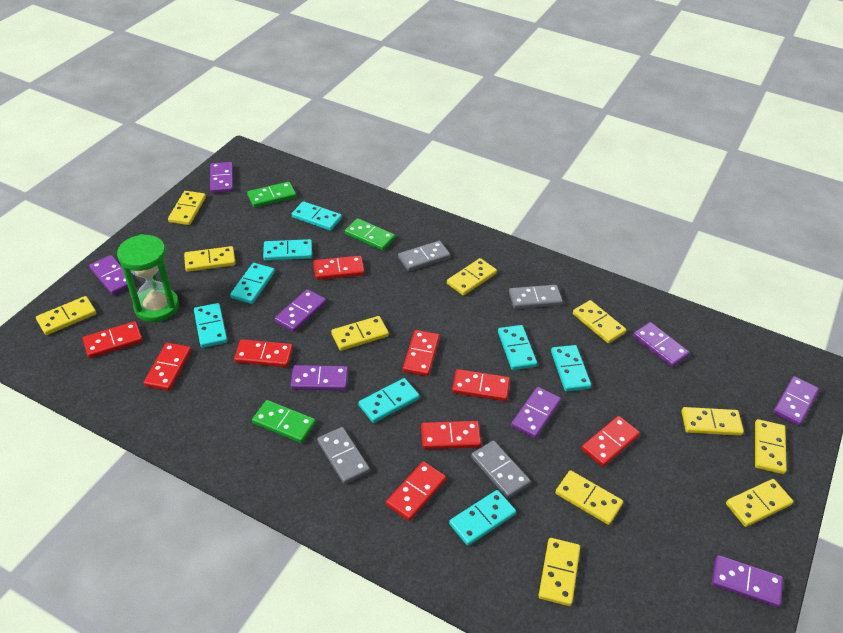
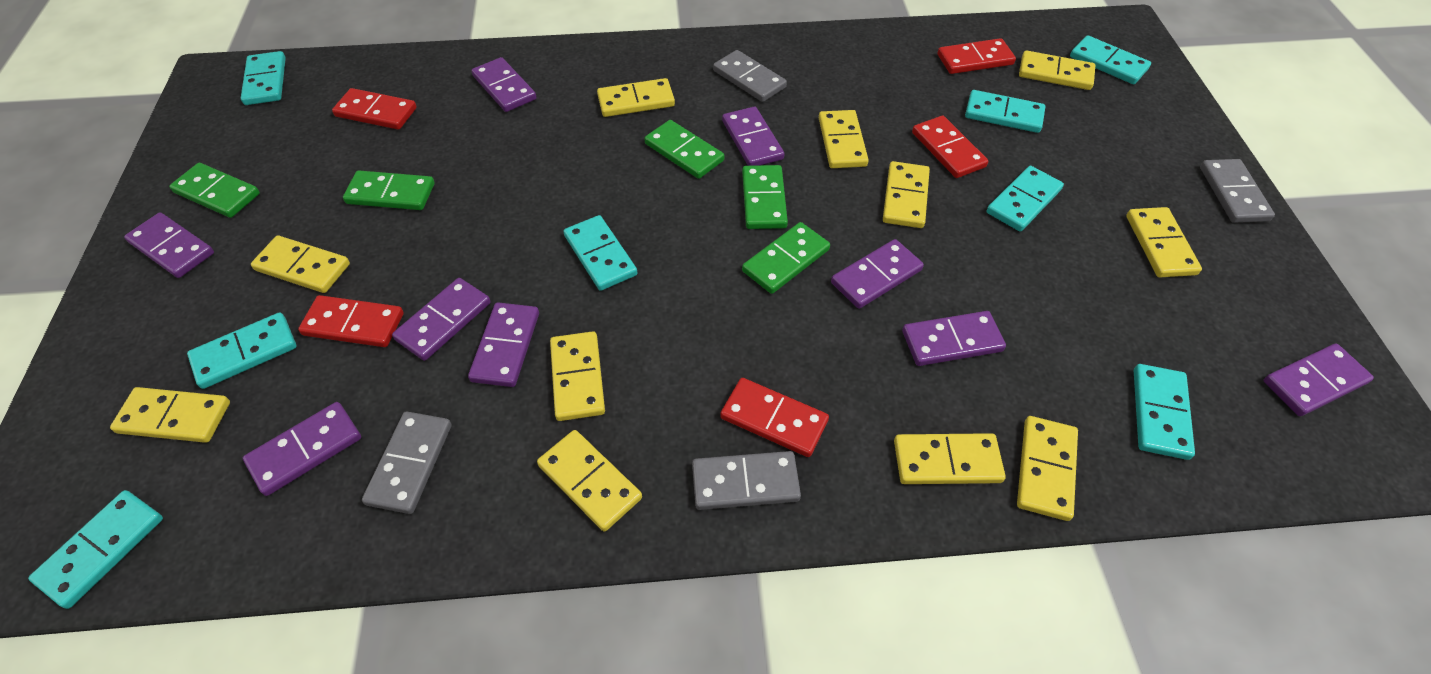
green domino: 3 -> 5
green hourglass: 1 -> 0
purple domino: 8 -> 9
red domino: 9 -> 5

